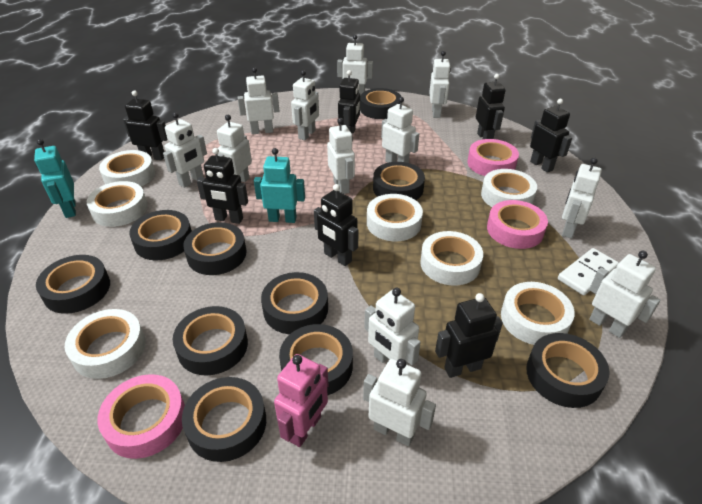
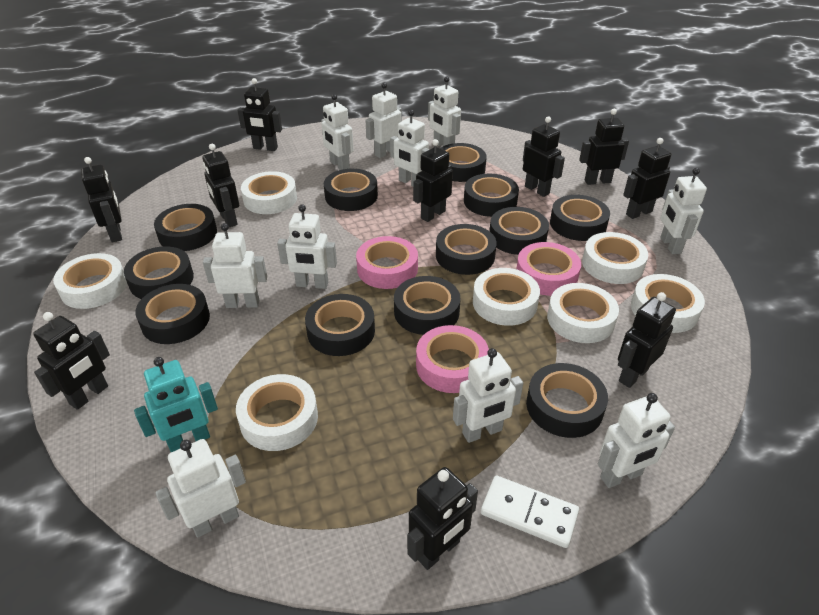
black robot: 7 -> 10
black tape: 10 -> 12
pink robot: 1 -> 0
turquoise robot: 2 -> 1
white robot: 12 -> 10

